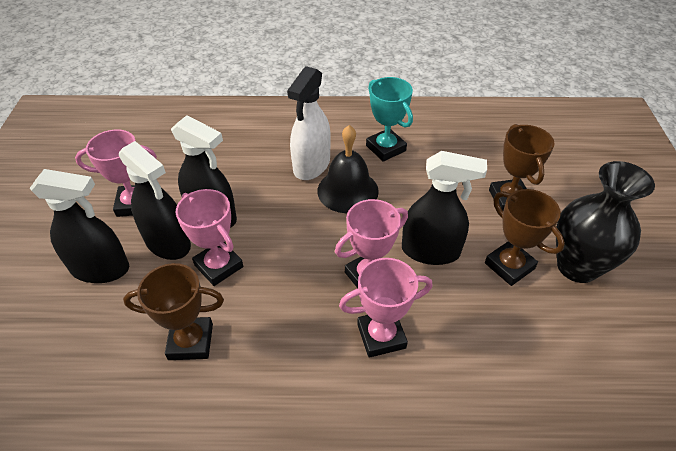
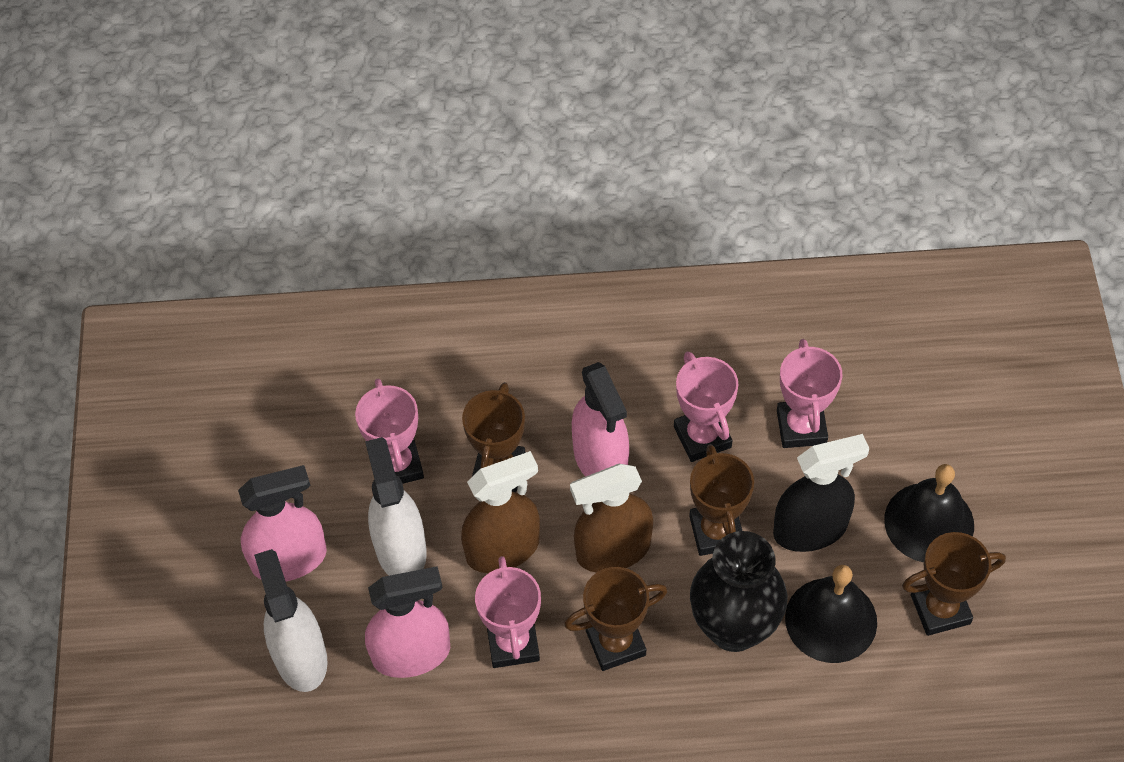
black bell: 1 -> 2
black spray bottle: 4 -> 1
brown spray bottle: 0 -> 2
brown trophy: 3 -> 4
pink spray bottle: 0 -> 3
turquoise trophy: 1 -> 0
white spray bottle: 1 -> 2

